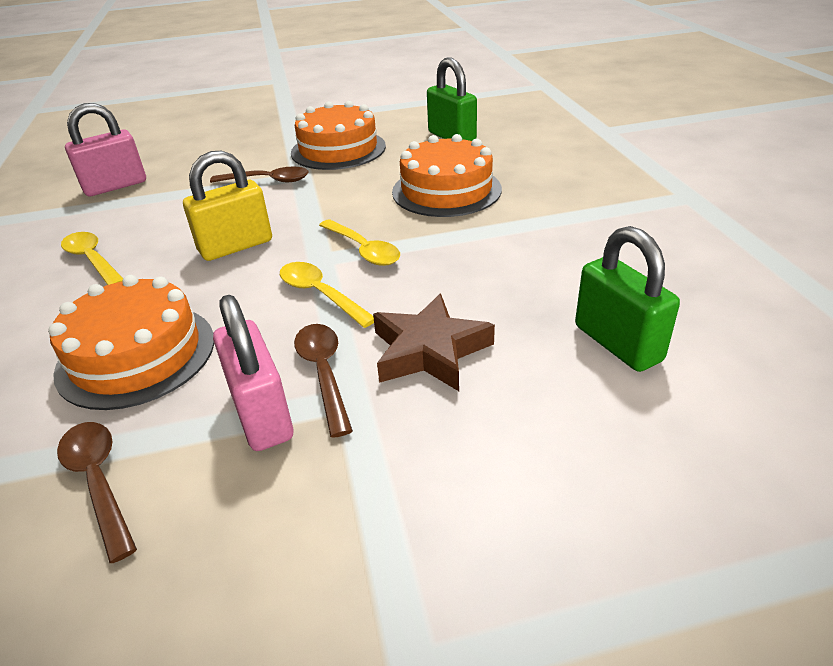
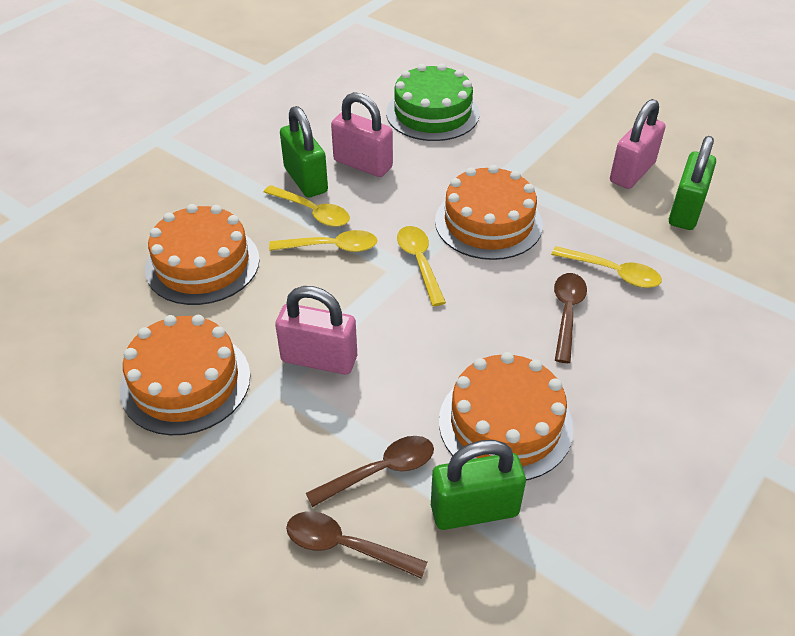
brown star: 1 -> 0
green cake: 0 -> 1
green padlock: 2 -> 3
orange cake: 3 -> 4
pink padlock: 2 -> 3
yellow padlock: 1 -> 0
yellow spoon: 3 -> 4

